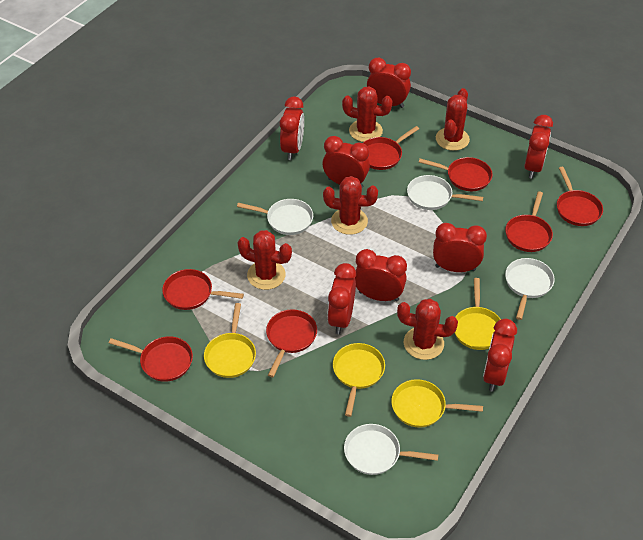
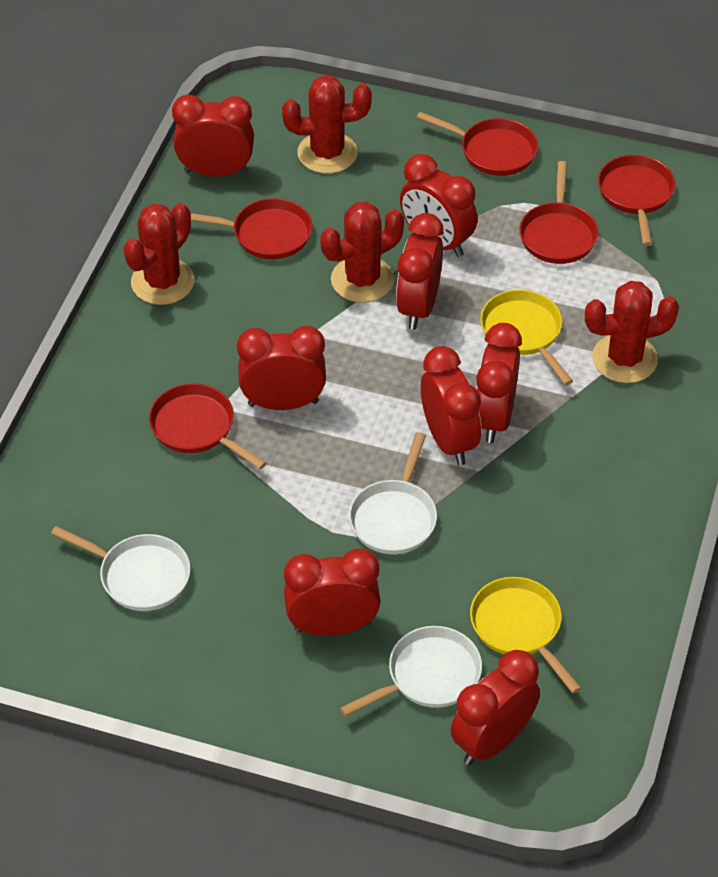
red cactus: 5 -> 4
red pan: 7 -> 5
white pan: 4 -> 3
yellow pan: 4 -> 2

